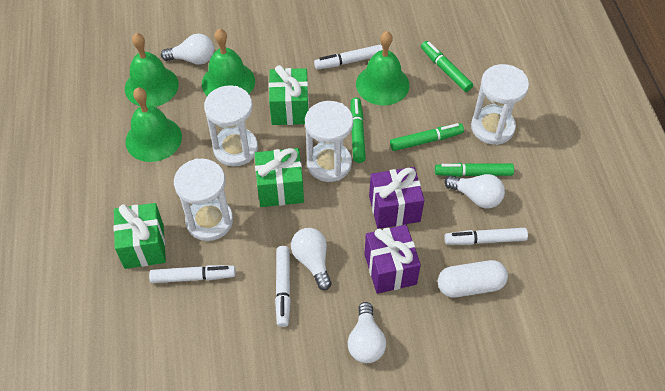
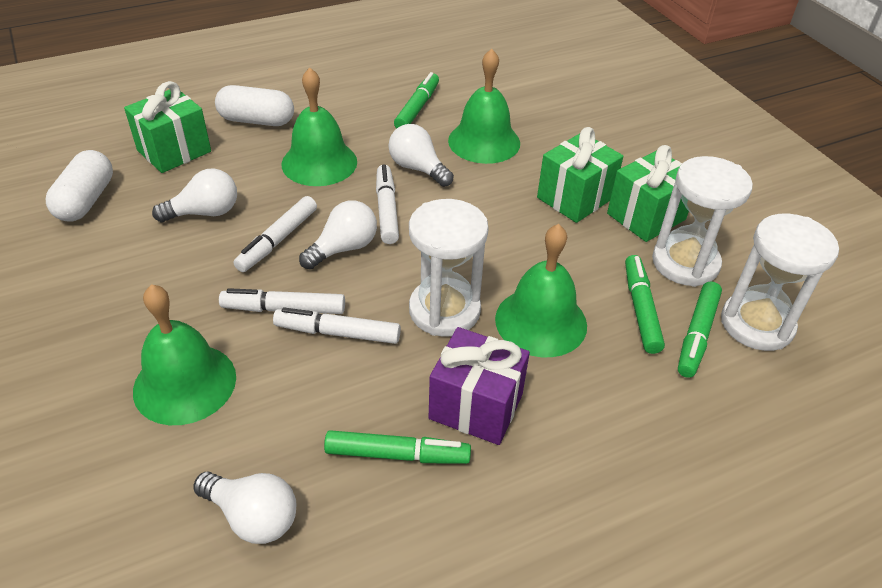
purple gift: 2 -> 1
white capsule: 1 -> 2
white hourglass: 4 -> 3

